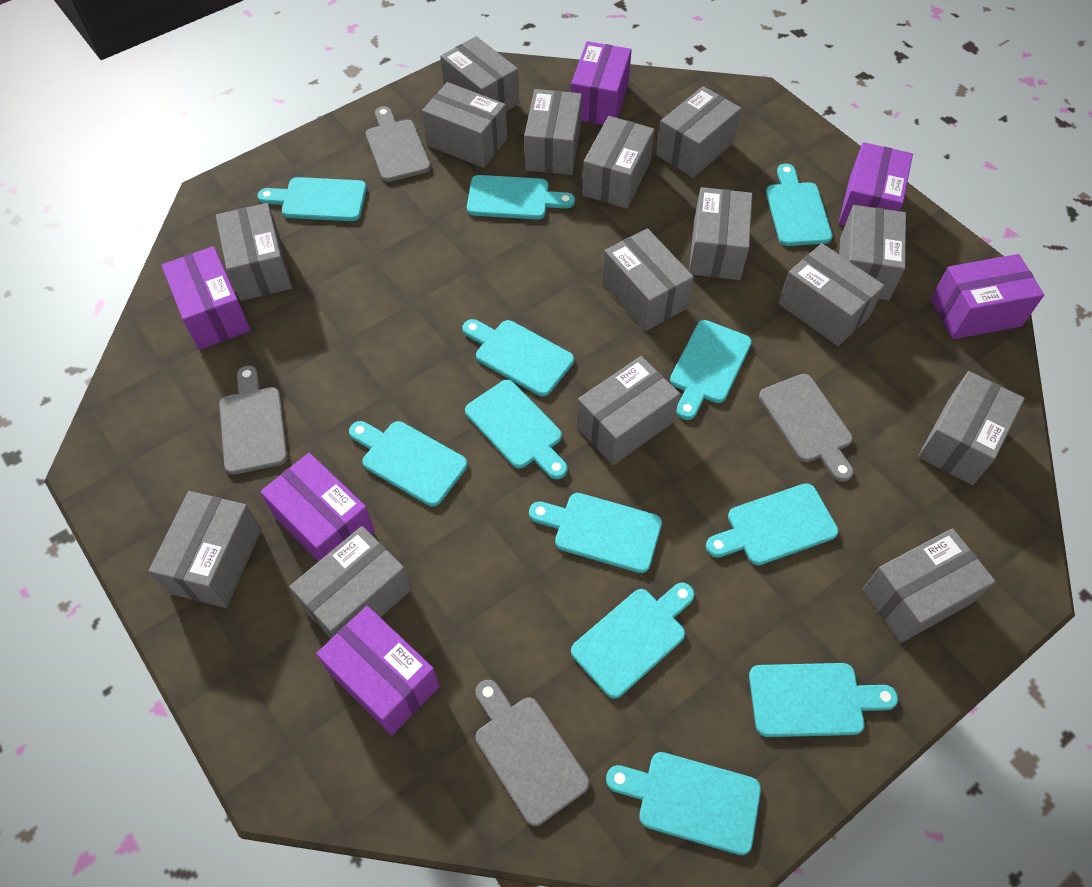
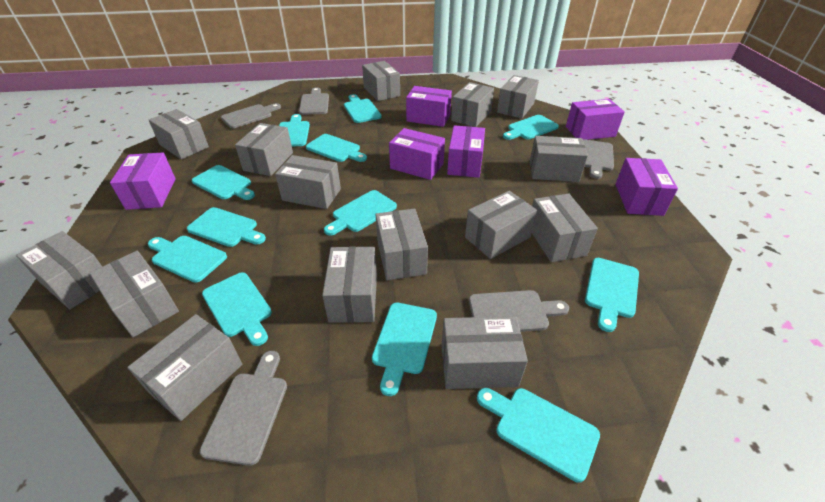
grey cutting board: 4 -> 5

